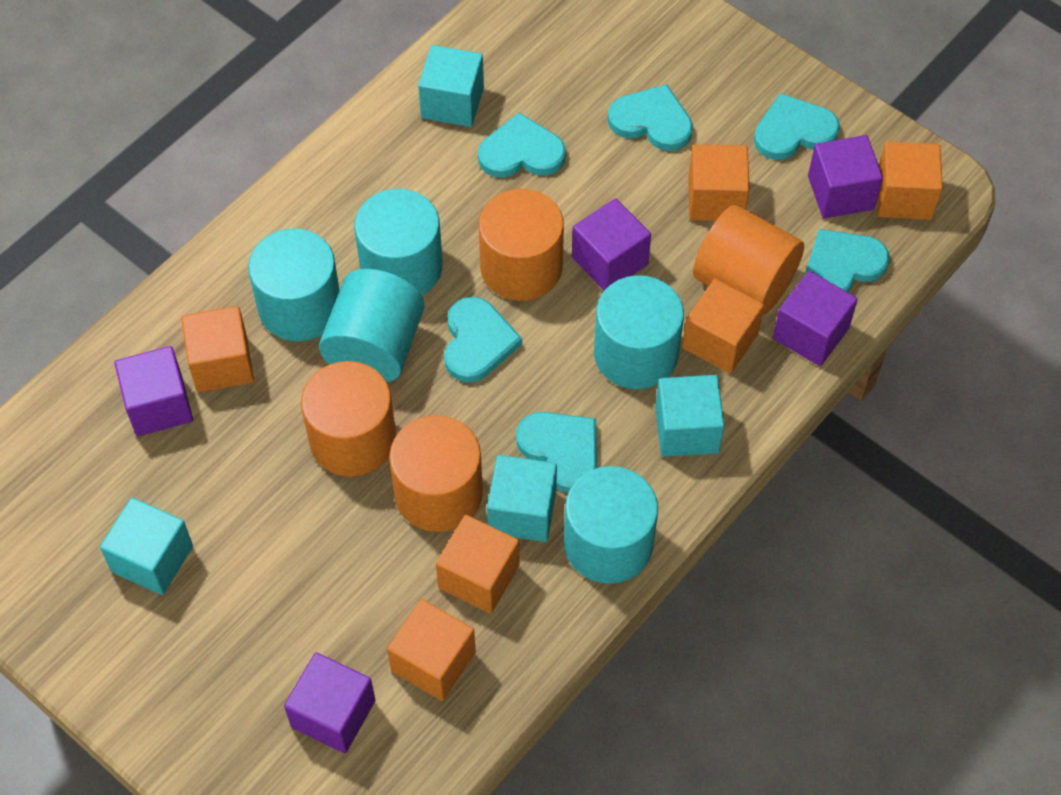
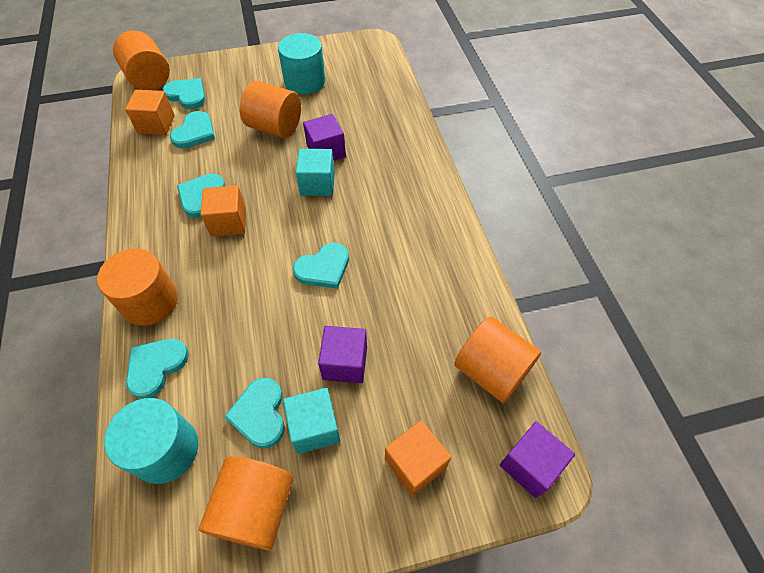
orange cube: 6 -> 3
orange cylinder: 4 -> 5
purple cube: 5 -> 3
turquoise cube: 4 -> 2
turquoise cylinder: 5 -> 2

